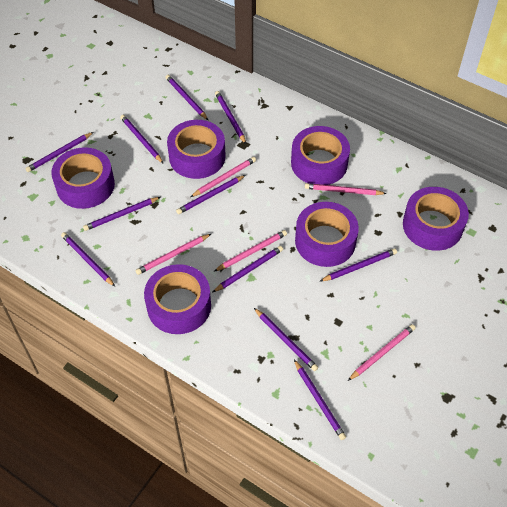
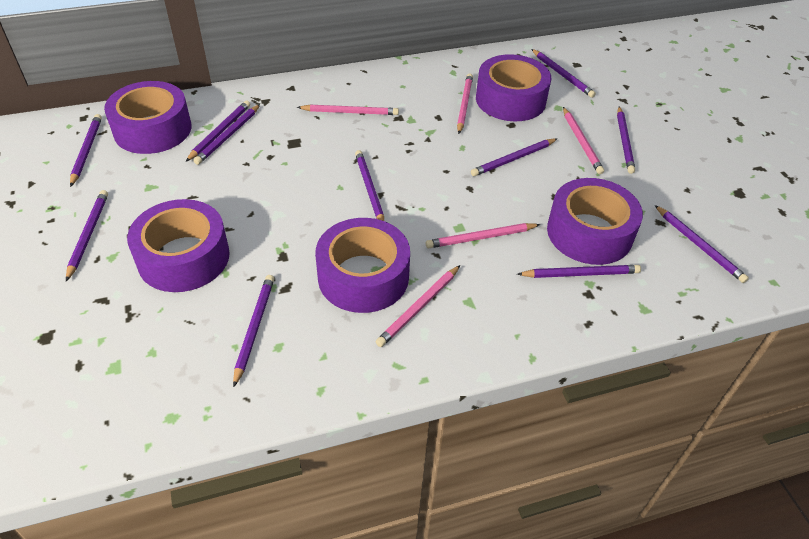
purple tape: 6 -> 5

